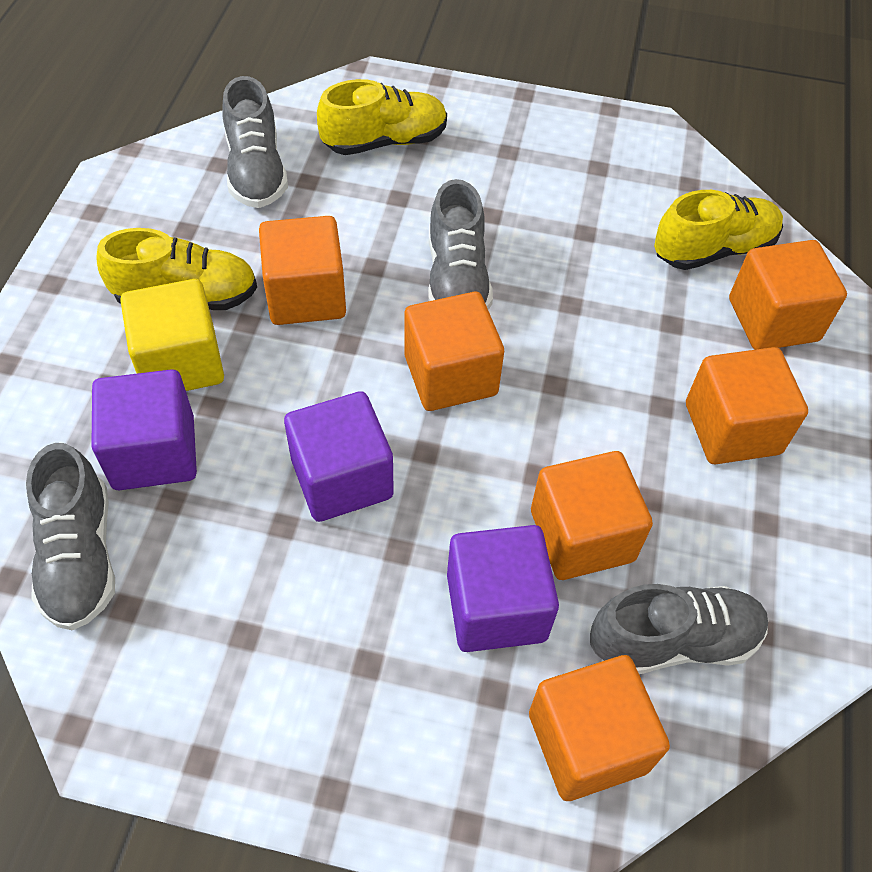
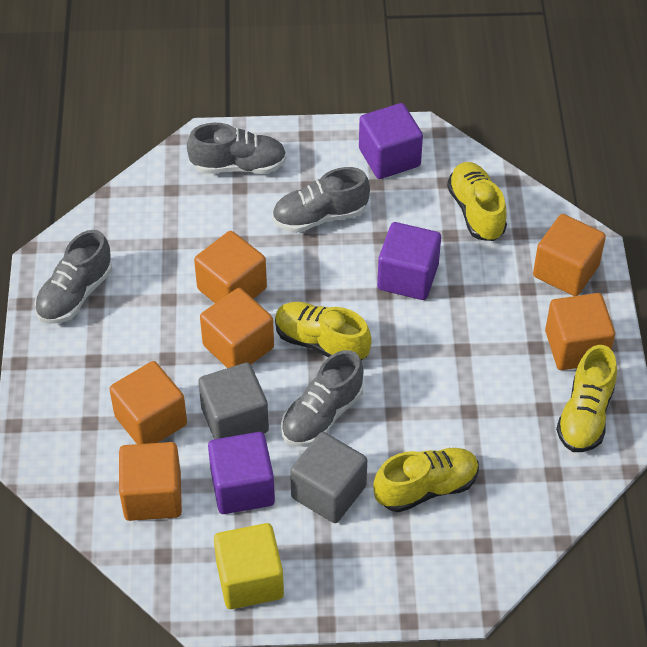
grey cube: 0 -> 2
yellow shoe: 3 -> 4

